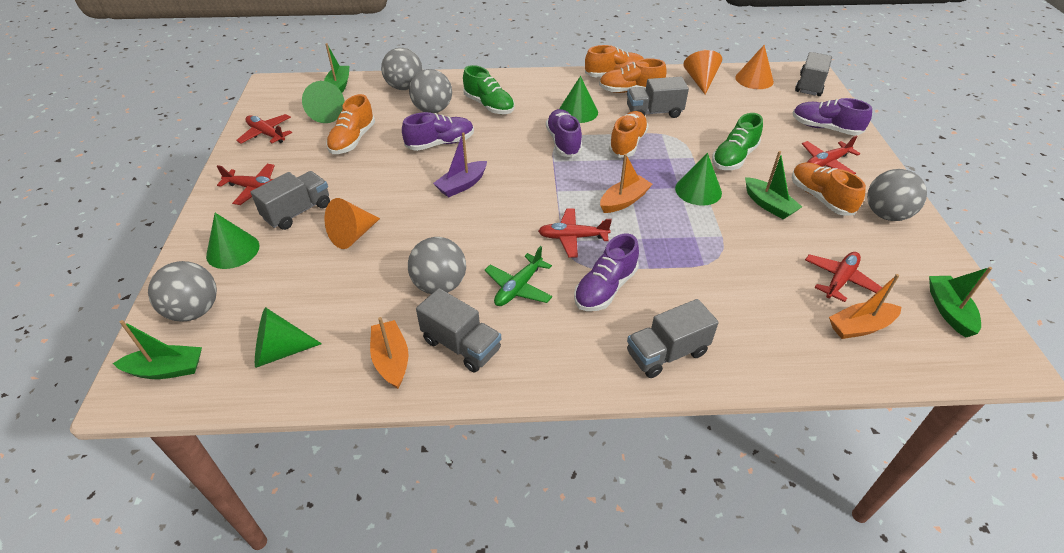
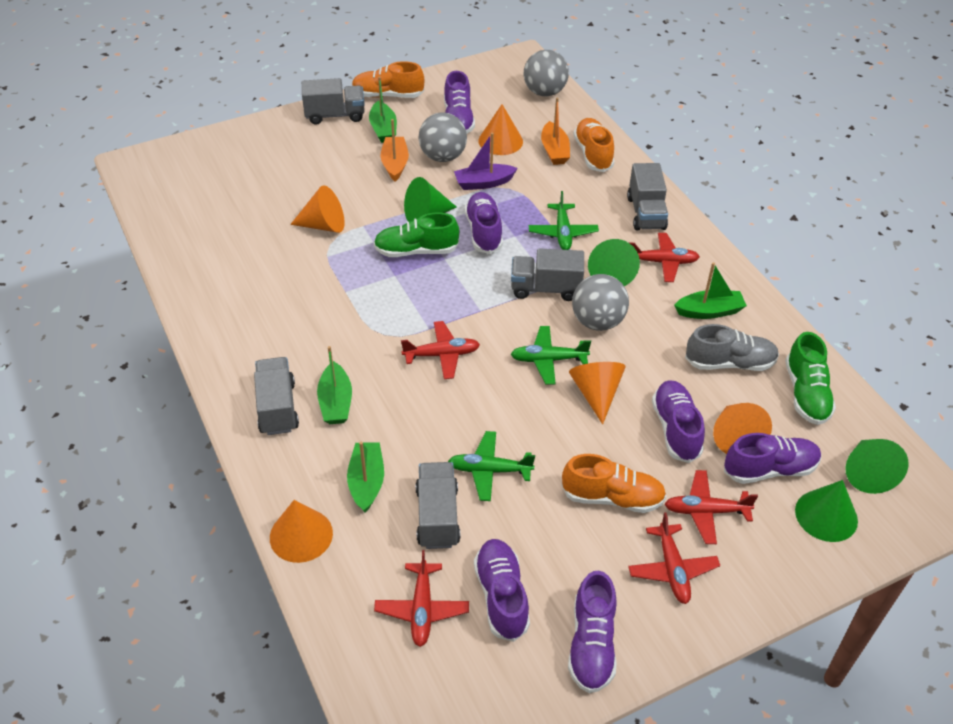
green cone: 5 -> 4
green plane: 1 -> 3
grey ball: 5 -> 3
grey shoe: 0 -> 1
orange boat: 3 -> 2
orange cone: 3 -> 5
orange shoe: 5 -> 3
purple shoe: 4 -> 6

